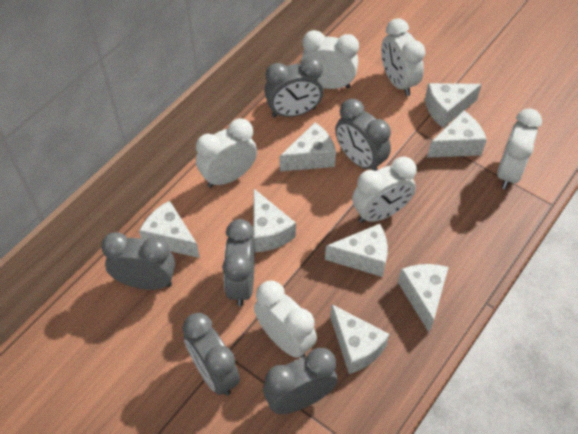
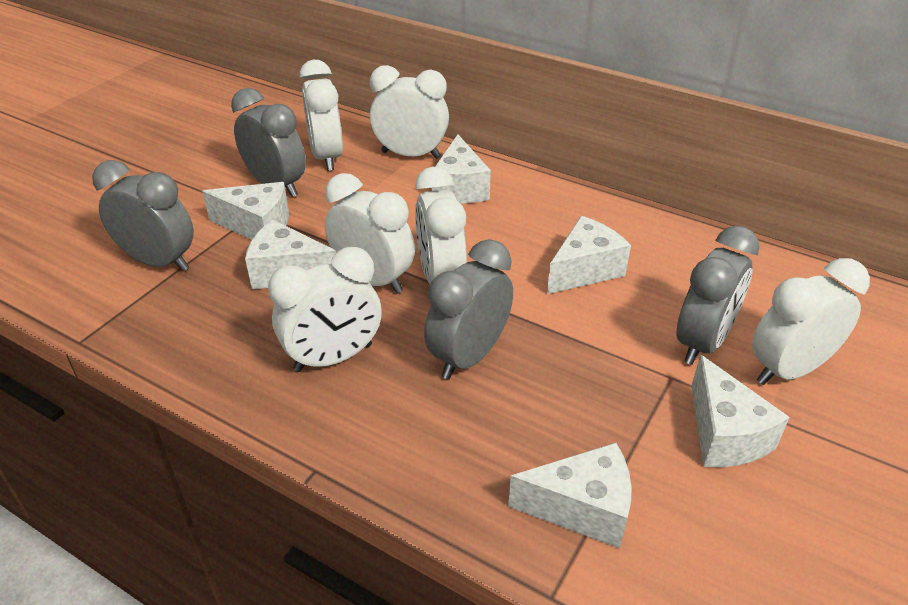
grey clock: 6 -> 4
white cheese: 8 -> 6

